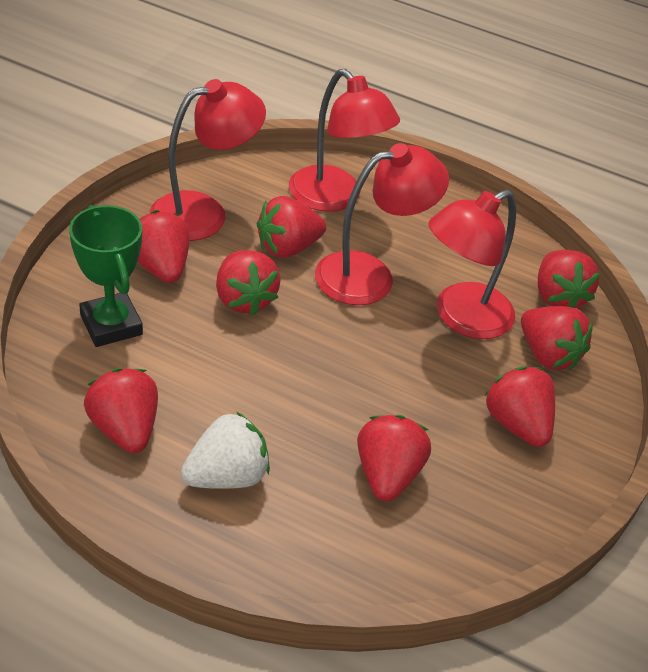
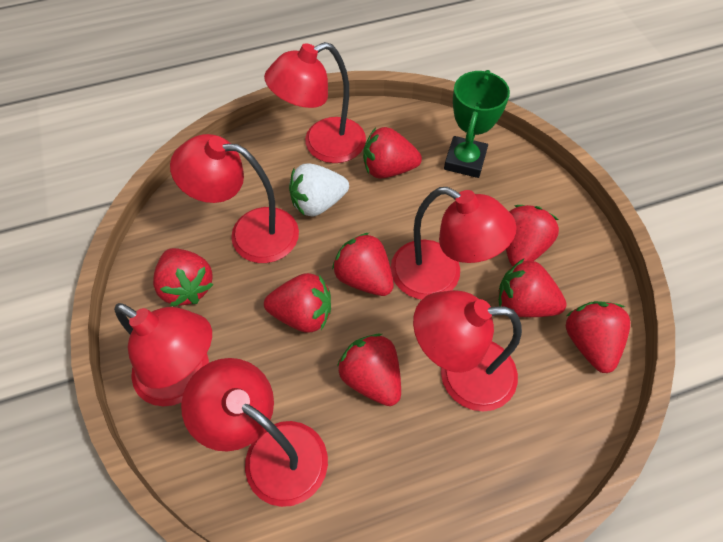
red lamp: 4 -> 6

